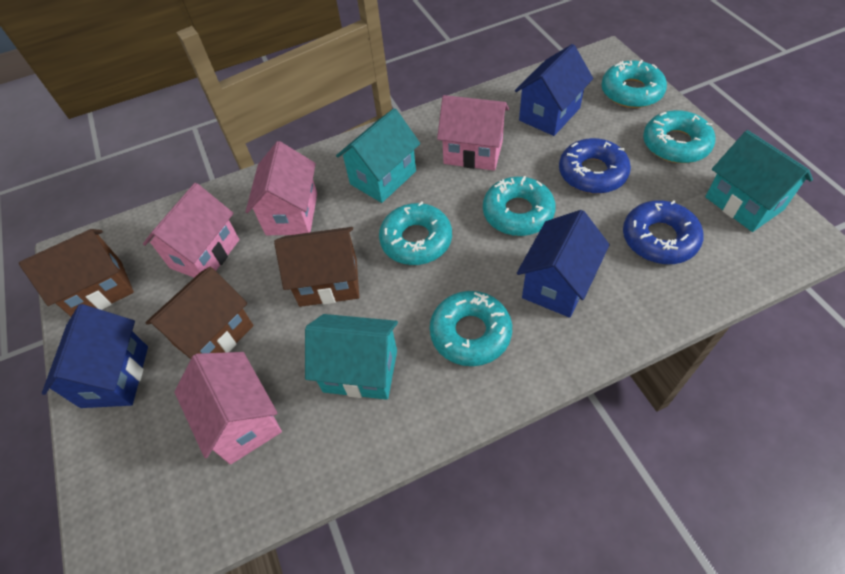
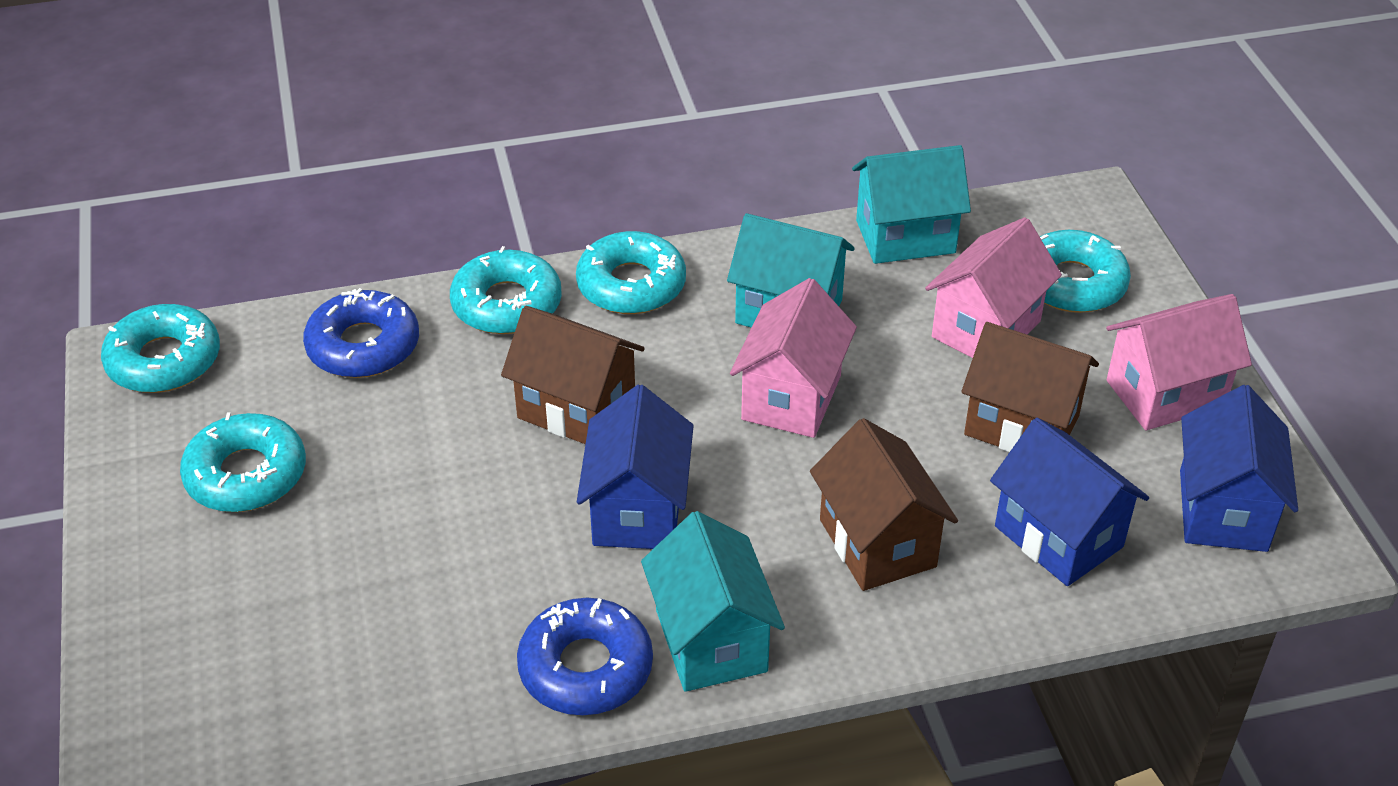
pink house: 4 -> 3

